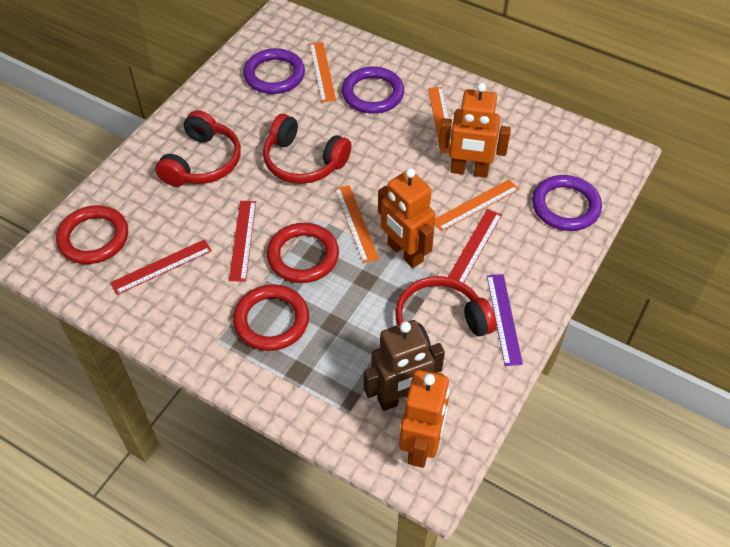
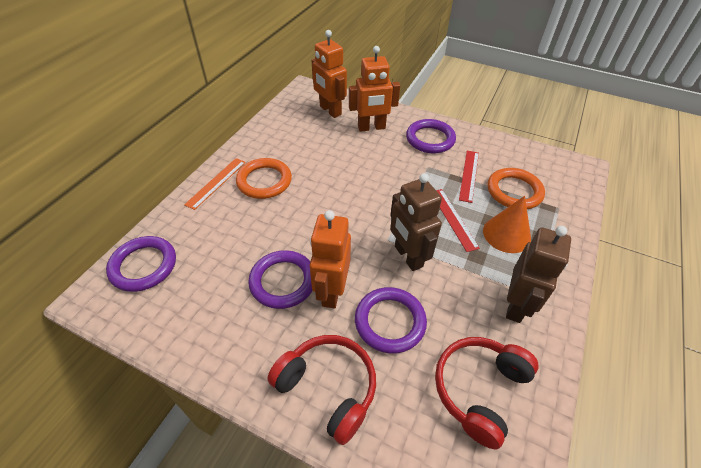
brown robot: 1 -> 2
orange cone: 0 -> 1
orange ring: 0 -> 2
orange ruler: 4 -> 1
purple ring: 3 -> 4
purple ruler: 1 -> 0
red headphones: 3 -> 2
red ring: 3 -> 0
red ruler: 3 -> 2

